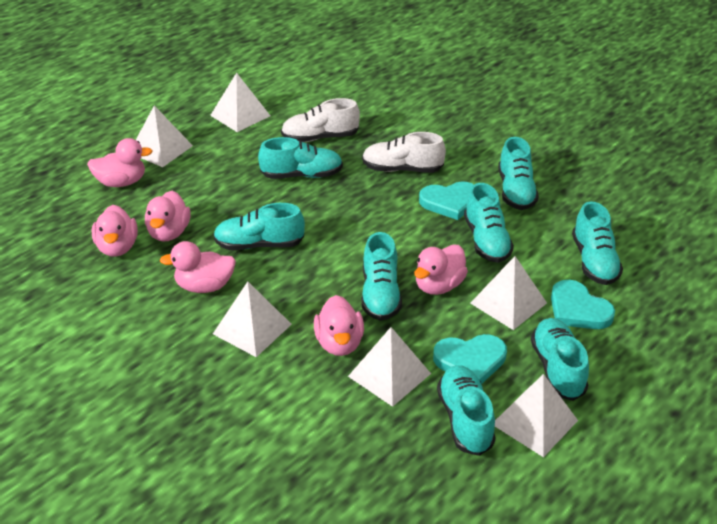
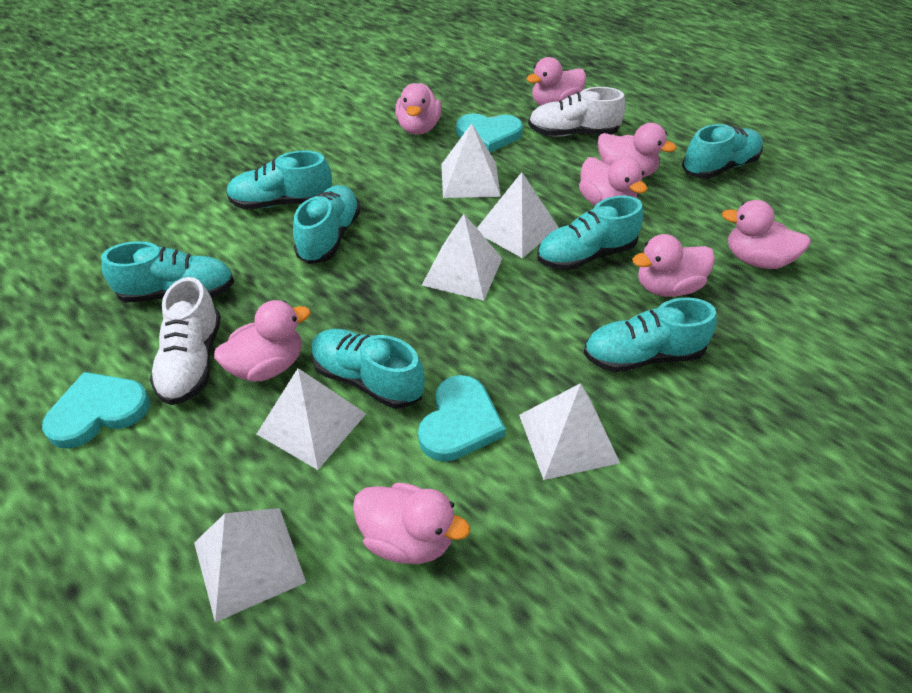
pink duck: 6 -> 8
turquoise shoe: 8 -> 7

